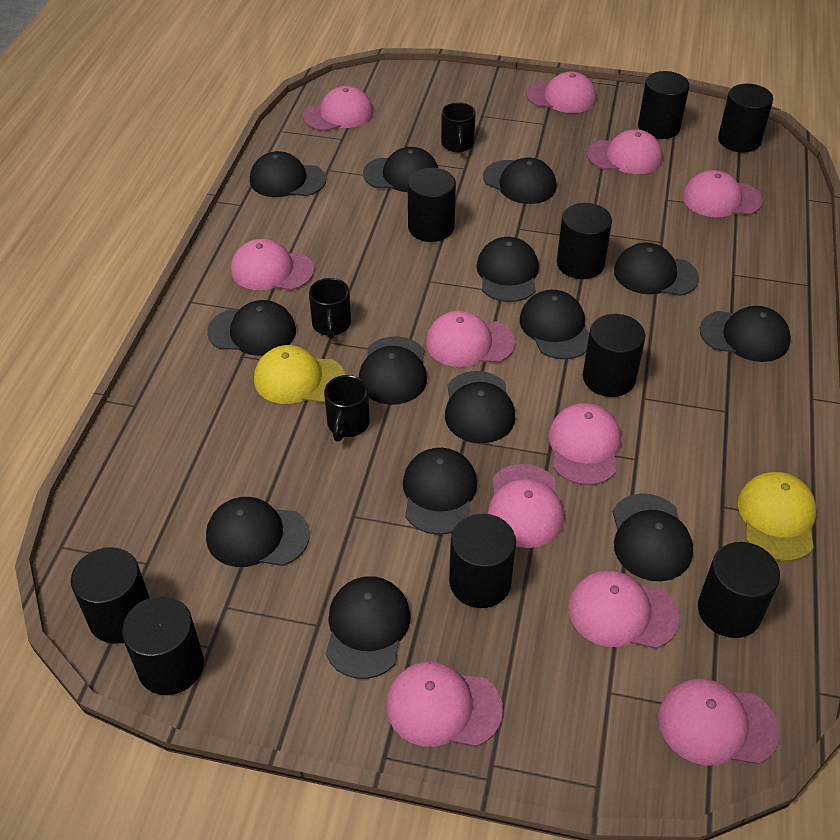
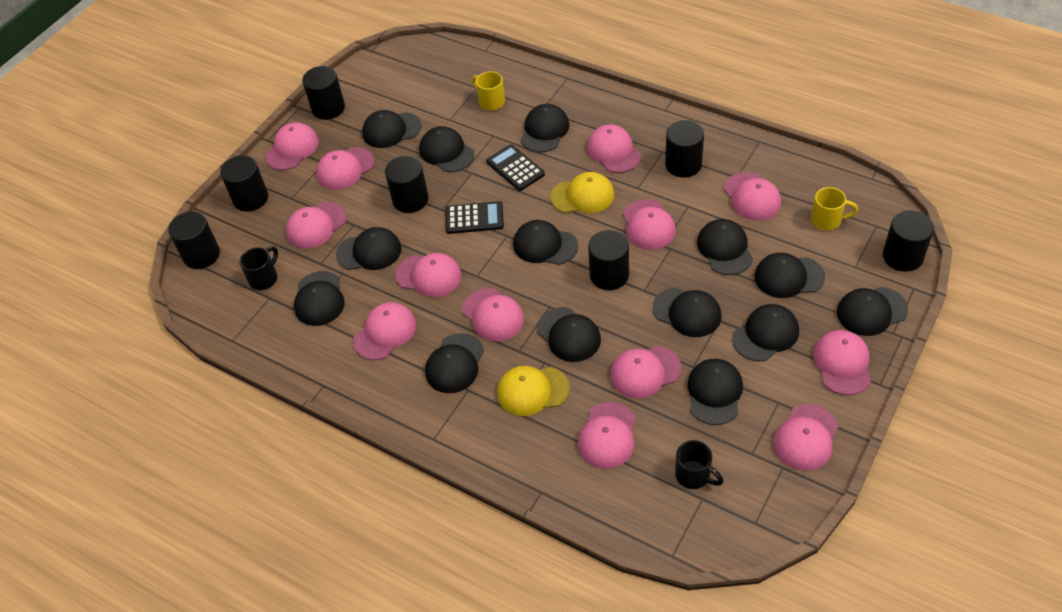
black calculator: 0 -> 2
black cylinder: 9 -> 7
black mug: 3 -> 2
pink cap: 11 -> 13
yellow mug: 0 -> 2

